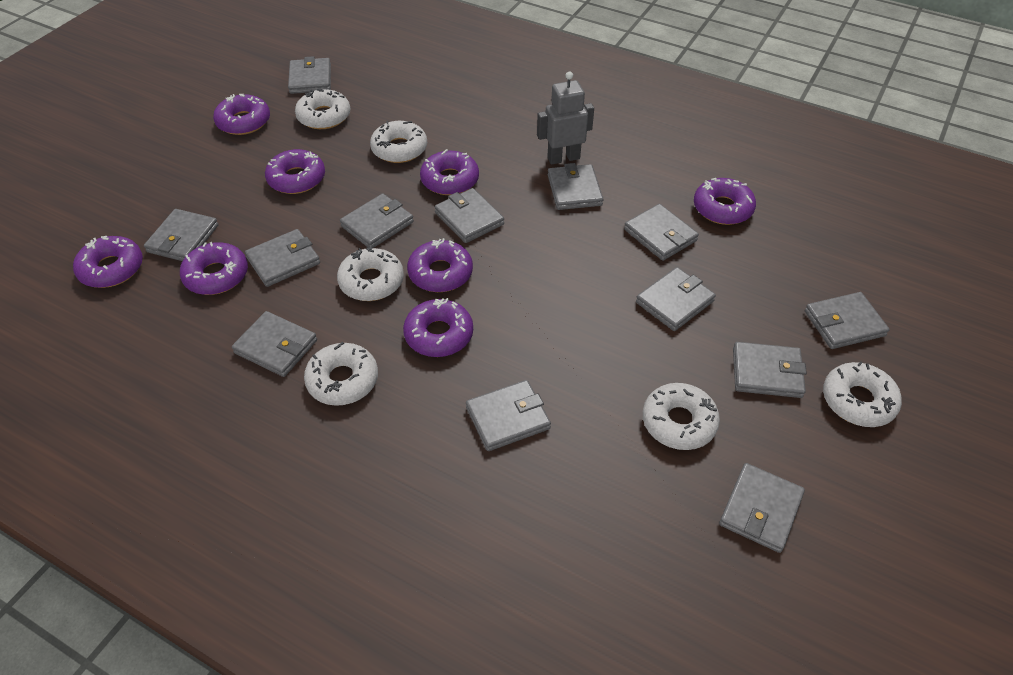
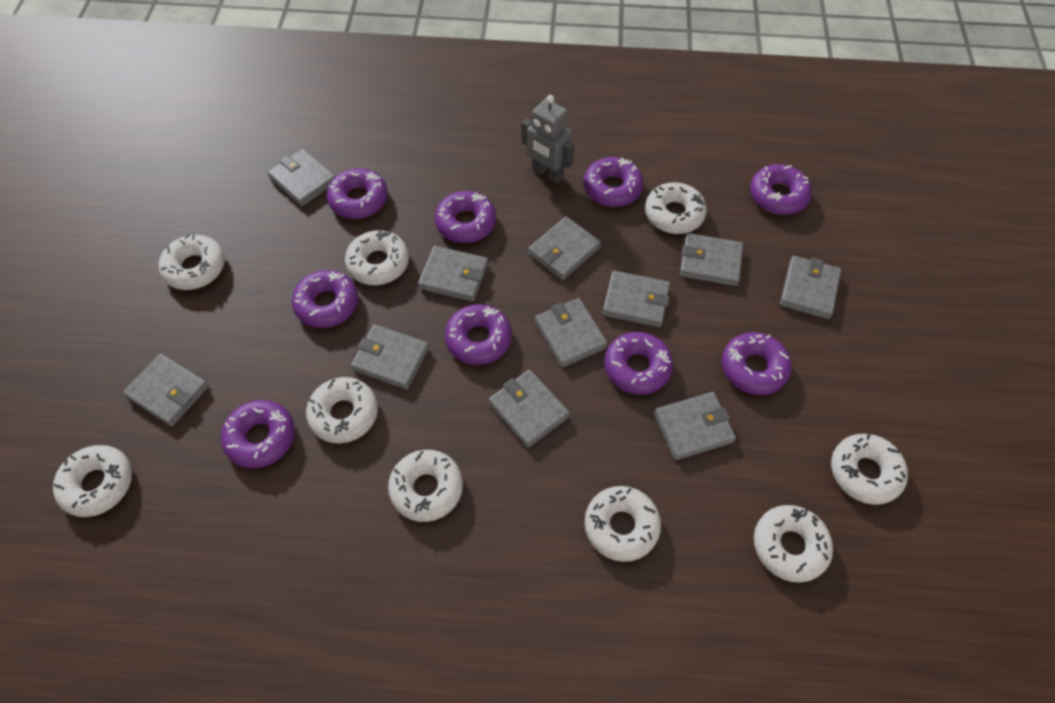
grey wallet: 13 -> 11
purple donut: 8 -> 9
white donut: 6 -> 9

